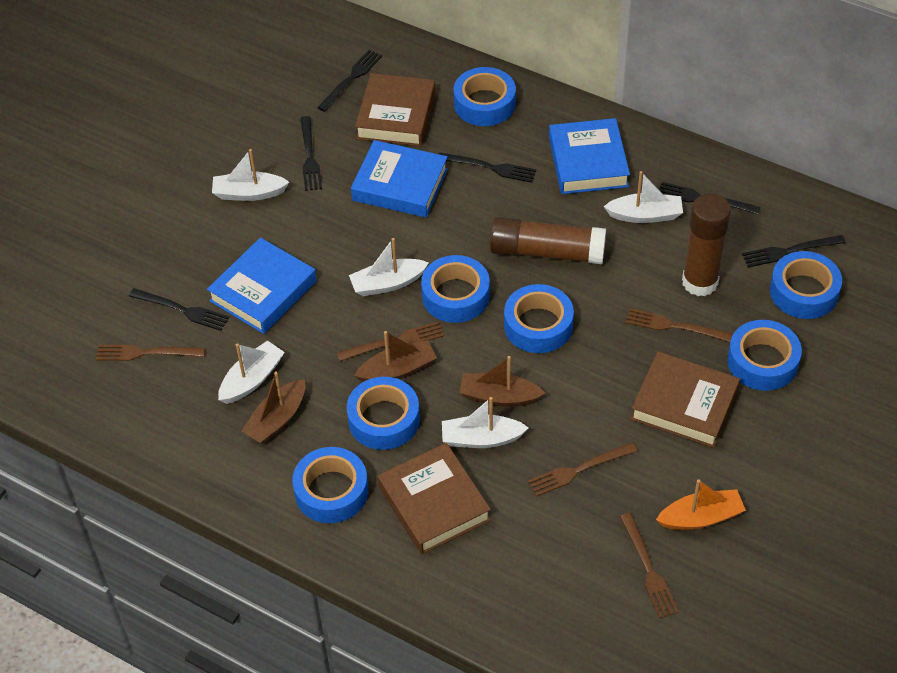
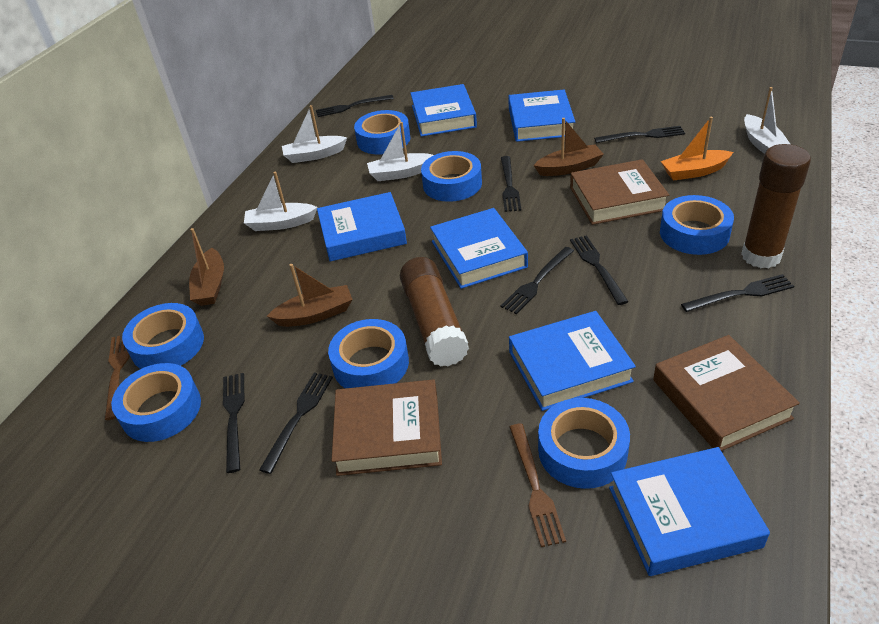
black fork: 6 -> 8
blue book: 3 -> 6
brown fork: 5 -> 2
white boat: 5 -> 4

